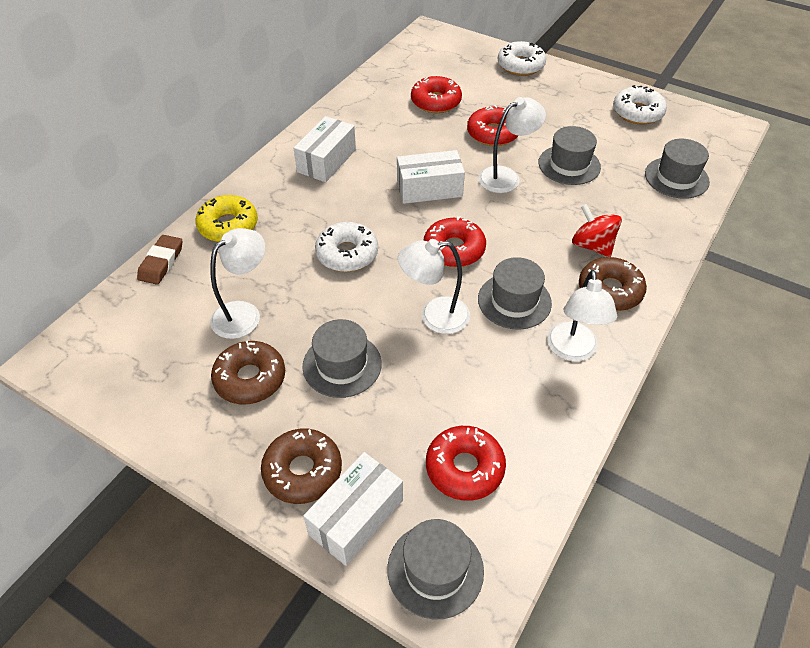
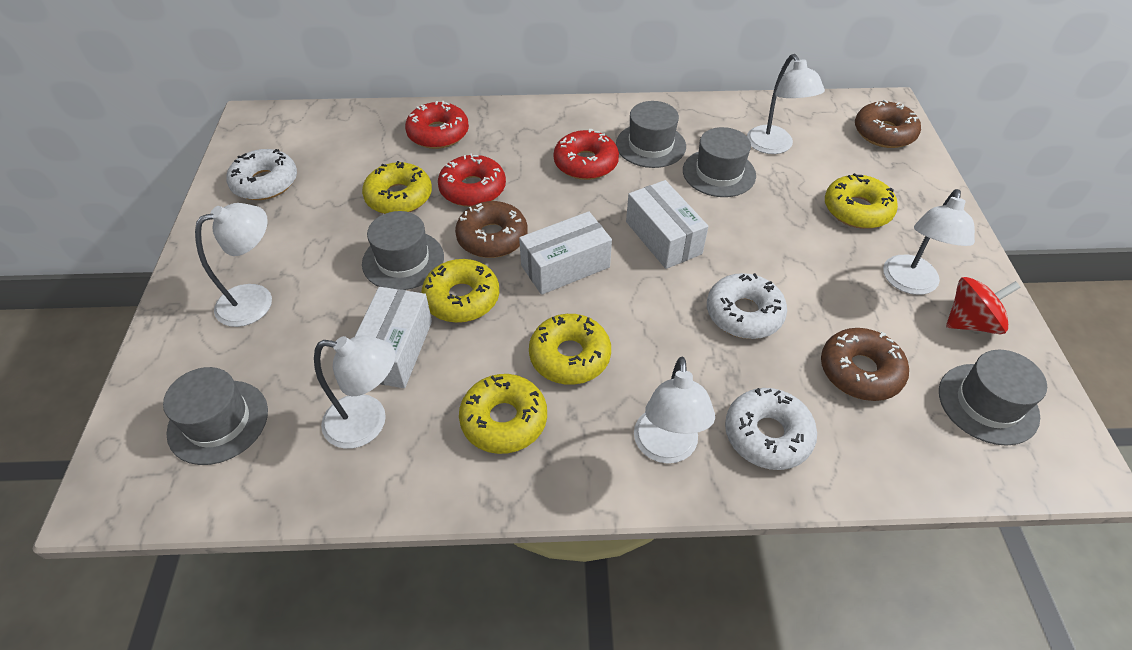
brown eraser: 1 -> 0
red donut: 4 -> 3
white lamp: 4 -> 5
yellow donut: 1 -> 5

